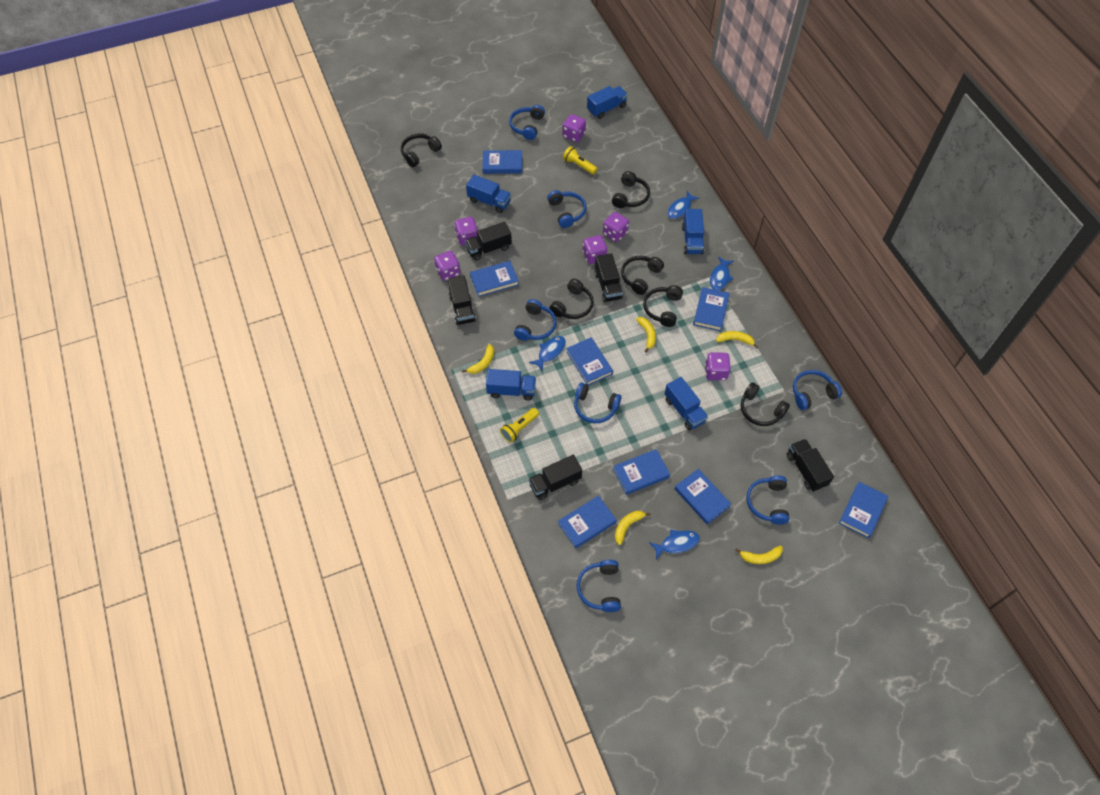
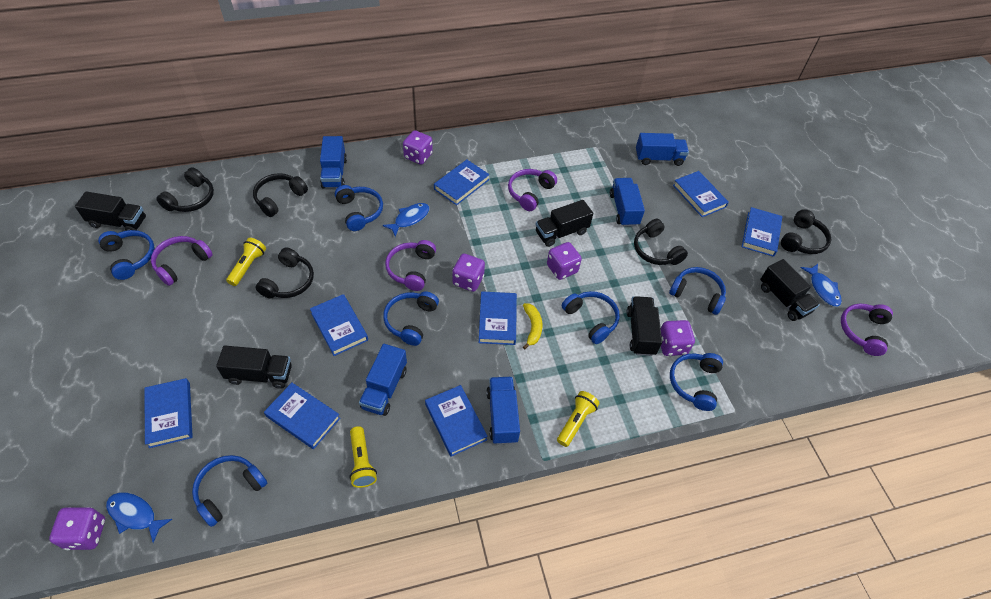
black headphones: 6 -> 5
blue fish: 4 -> 3
purple dice: 6 -> 5
purple headphones: 0 -> 4
yellow banana: 5 -> 1
yellow flashlight: 2 -> 3

